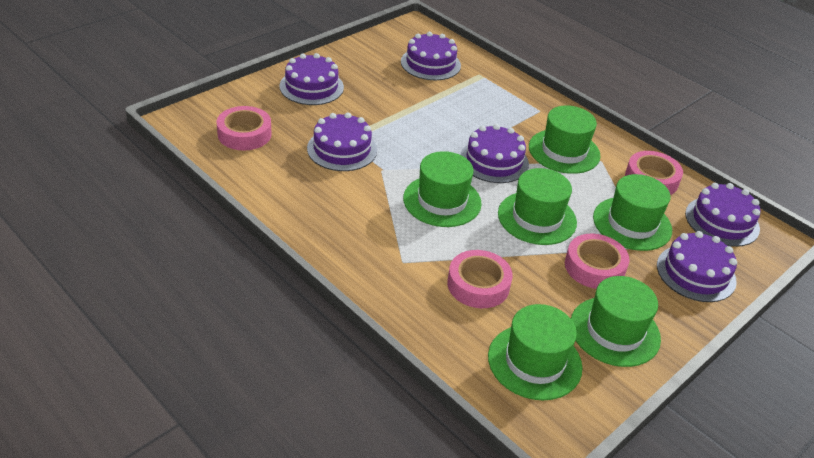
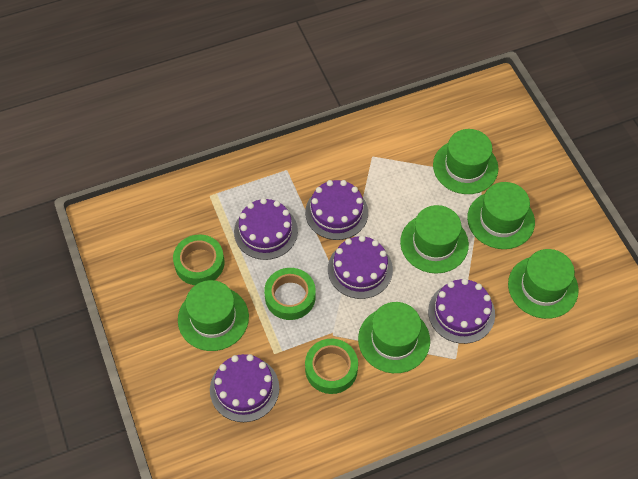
green tape: 0 -> 3
pink tape: 4 -> 0
purple cake: 6 -> 5

